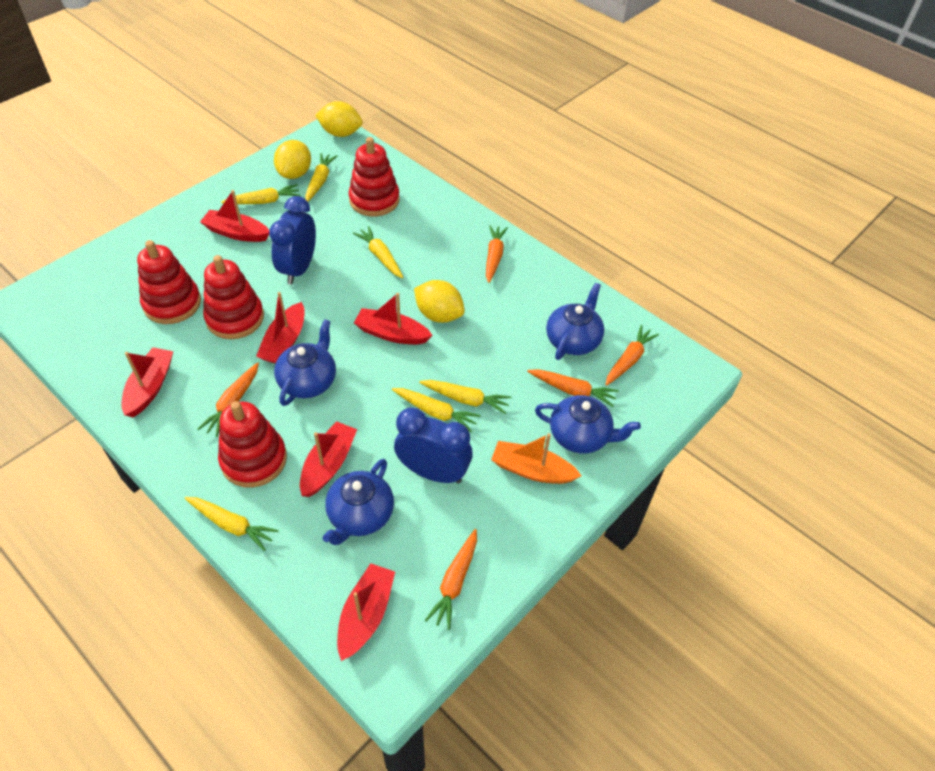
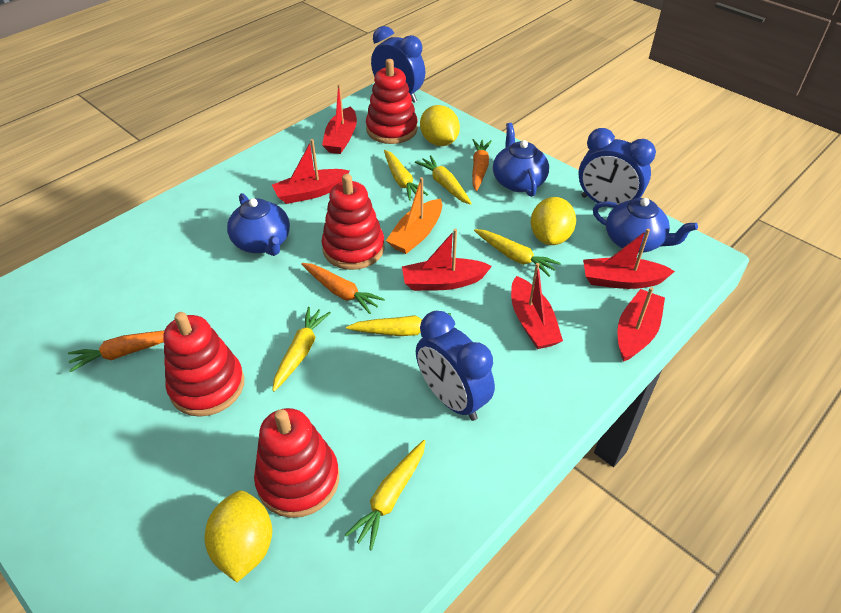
blue clock: 2 -> 3
blue teapot: 4 -> 3
orange carrot: 5 -> 3

